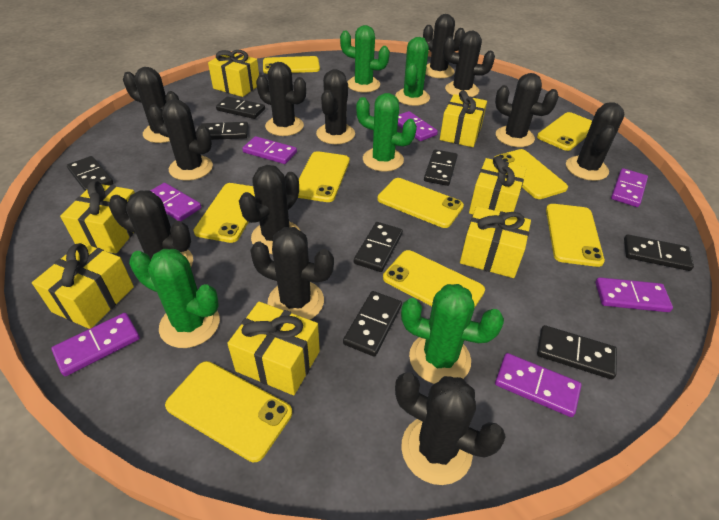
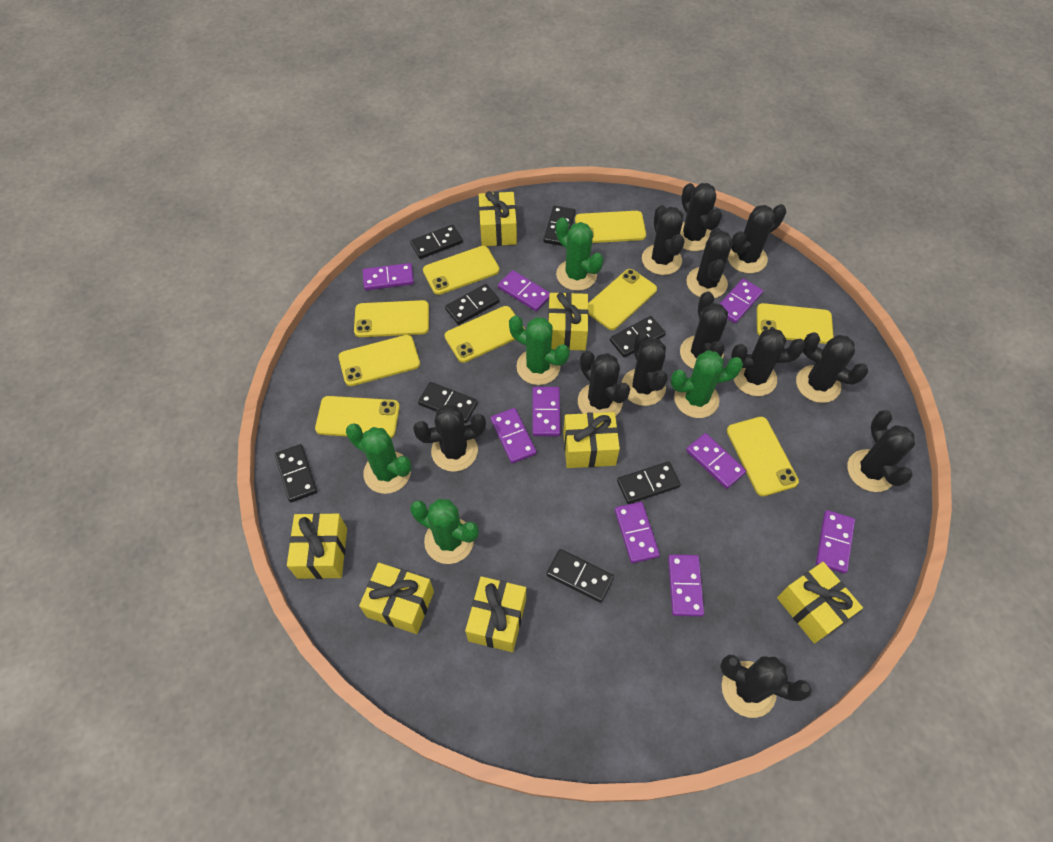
purple domino: 7 -> 9

